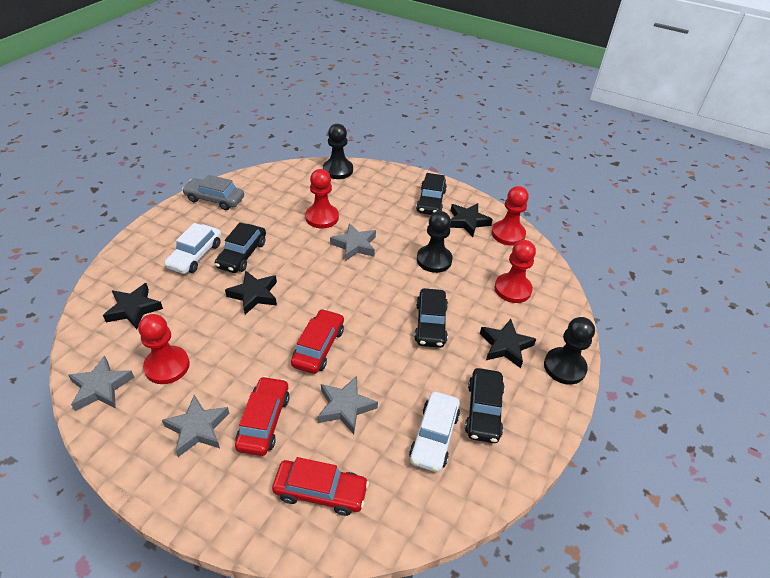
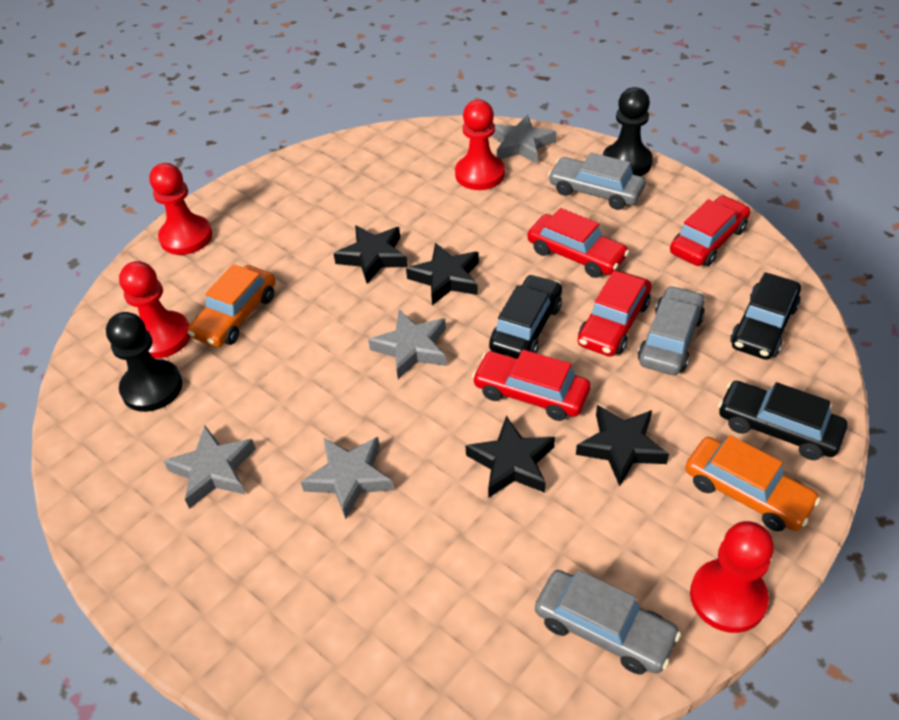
black car: 4 -> 3
black pawn: 3 -> 2
grey car: 1 -> 3
orange car: 0 -> 2
red car: 3 -> 4
white car: 2 -> 0

